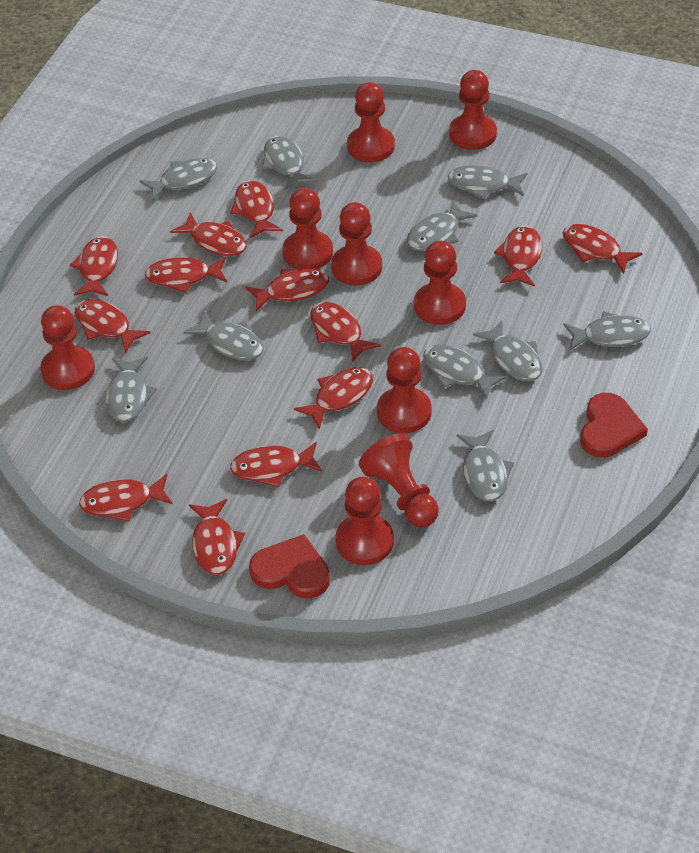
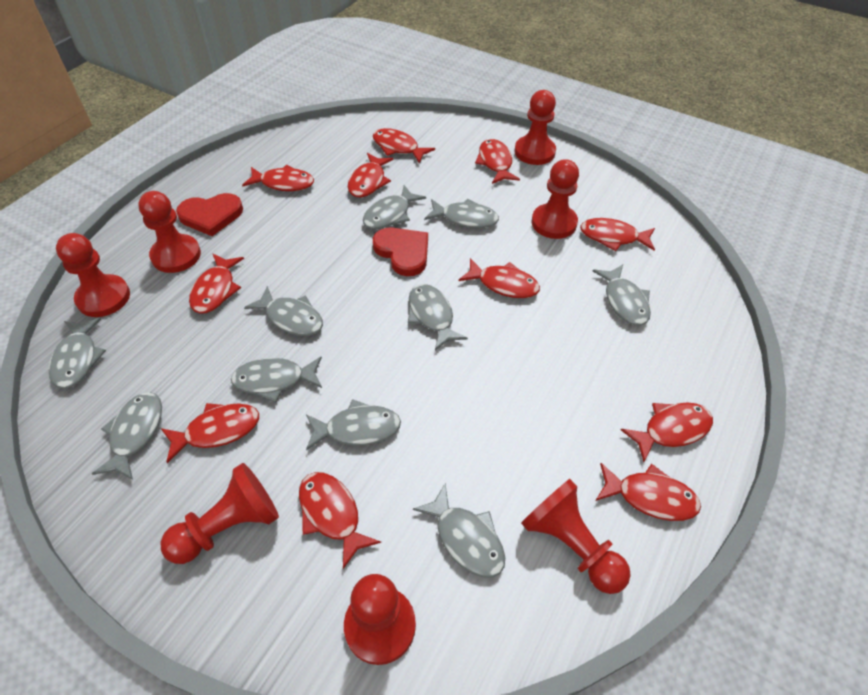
red fish: 13 -> 11
red pawn: 9 -> 7

